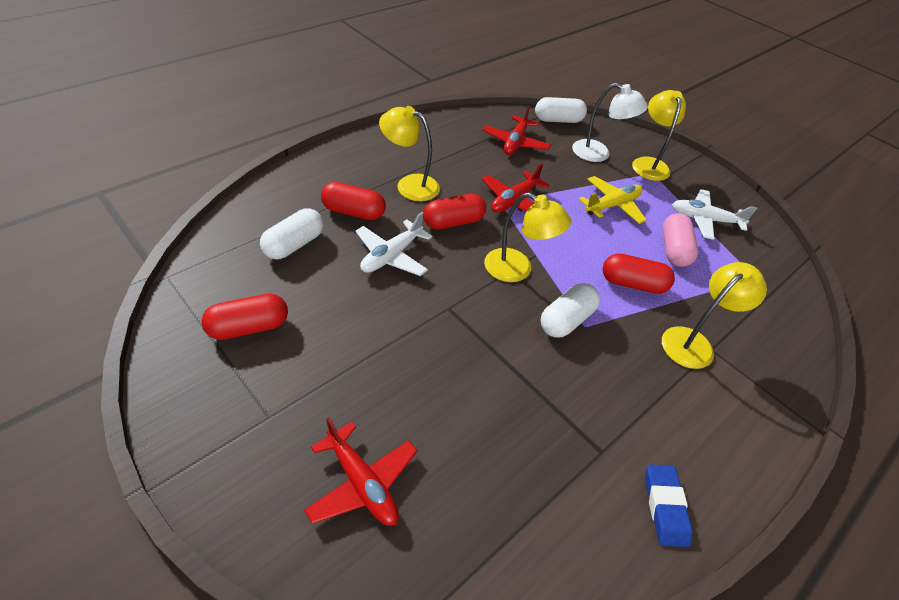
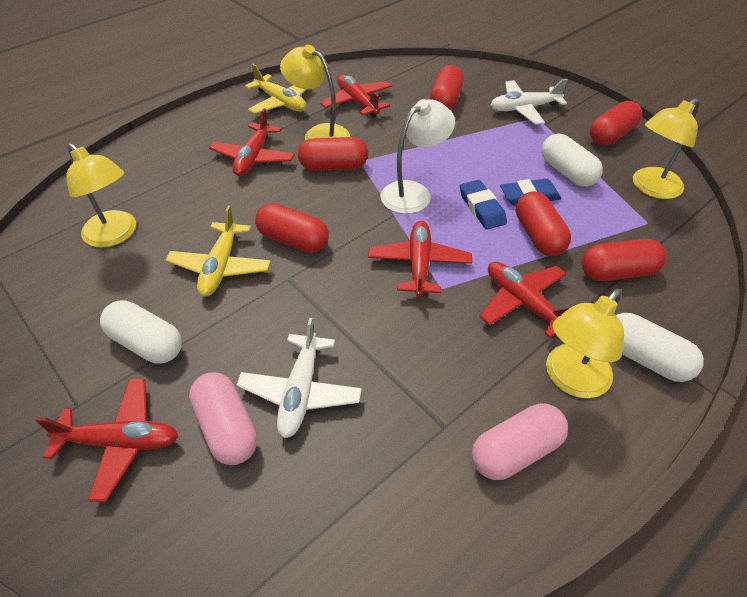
blue eraser: 1 -> 2
pink capsule: 1 -> 2
red capsule: 4 -> 6
red plane: 3 -> 5
yellow plane: 1 -> 2

